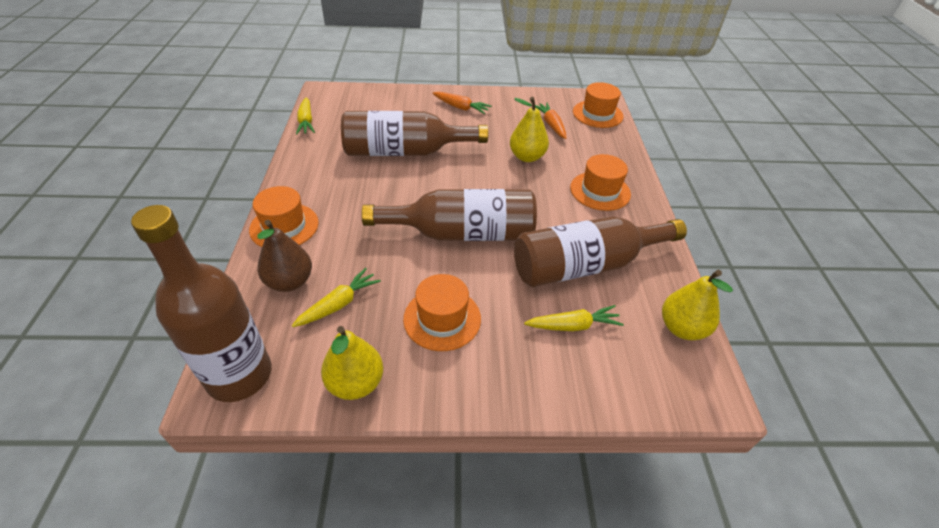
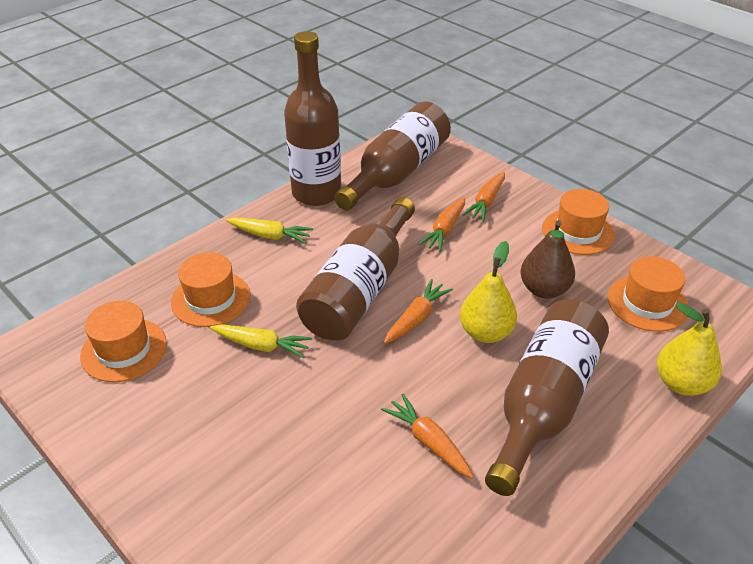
orange carrot: 2 -> 4
yellow carrot: 3 -> 2
yellow pear: 3 -> 2

